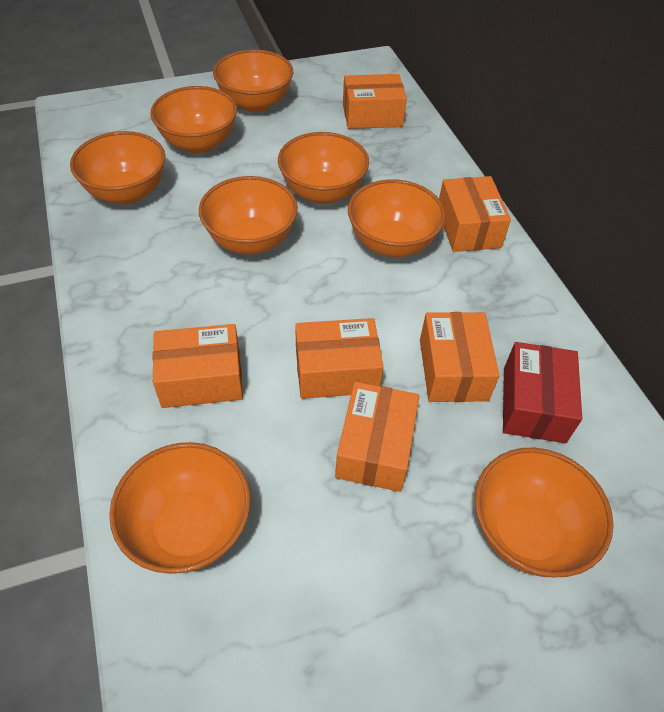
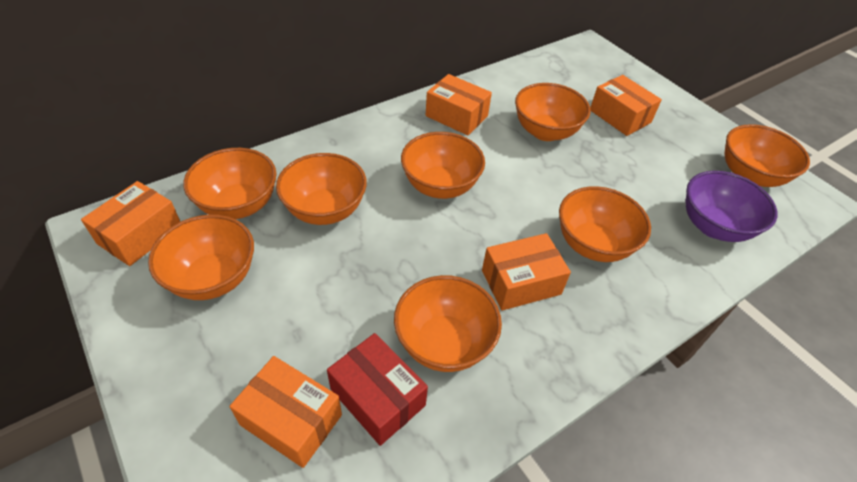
orange box: 6 -> 5
purple bowl: 0 -> 1

